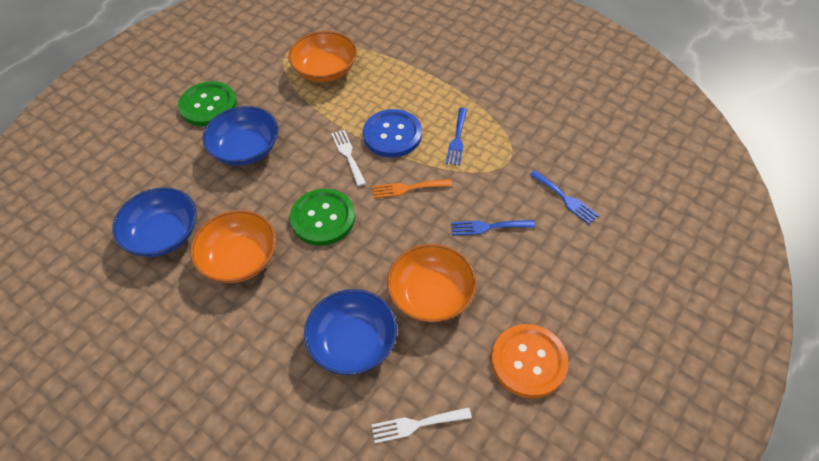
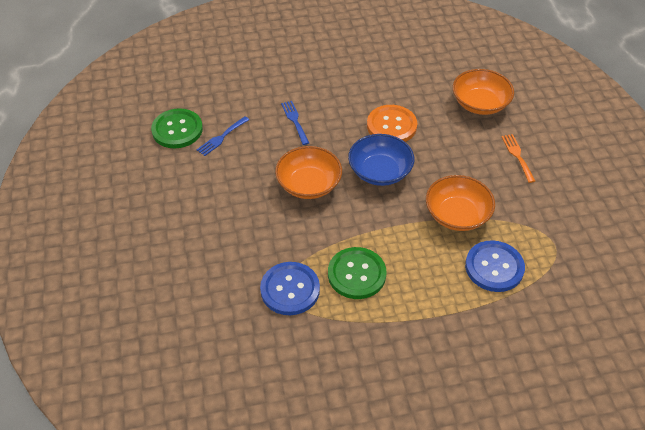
blue bowl: 3 -> 1
blue button: 1 -> 2
blue fork: 3 -> 2
white fork: 2 -> 0

